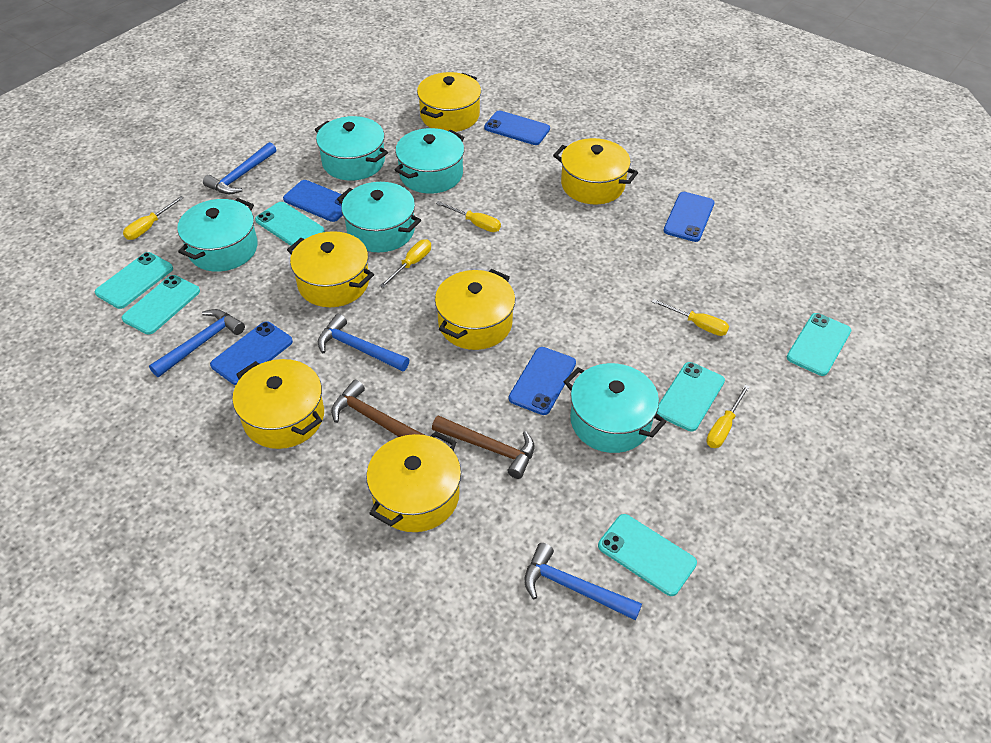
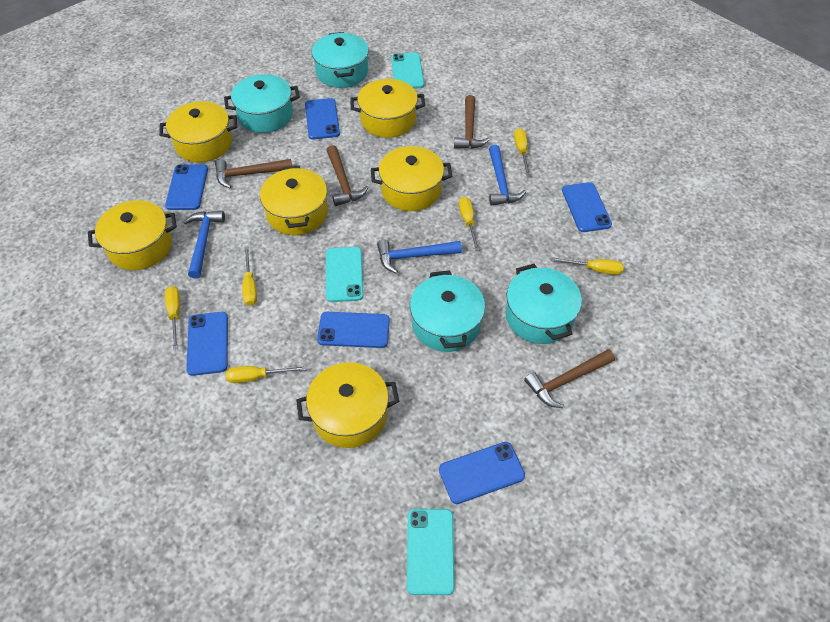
blue hammer: 4 -> 3
blue phone: 5 -> 6
brown hammer: 2 -> 4
turquoise phone: 6 -> 3
turquoise pot: 5 -> 4
yellow screwdriver: 5 -> 6

